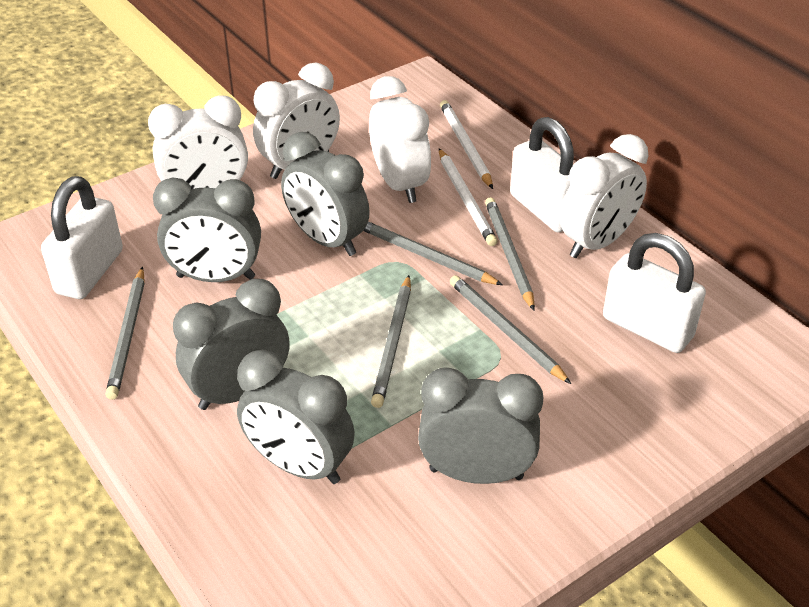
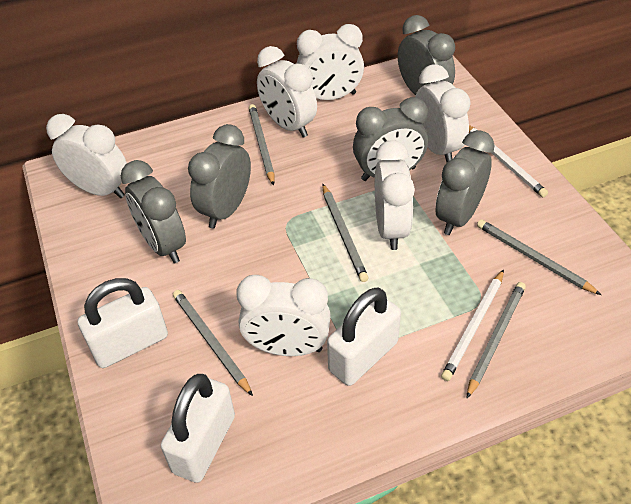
white clock: 4 -> 6

